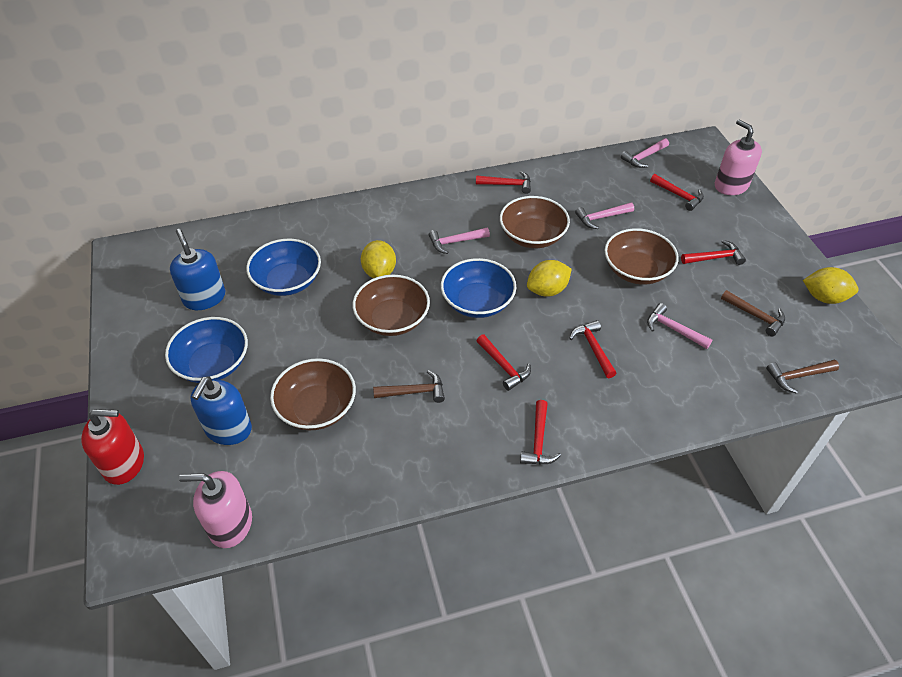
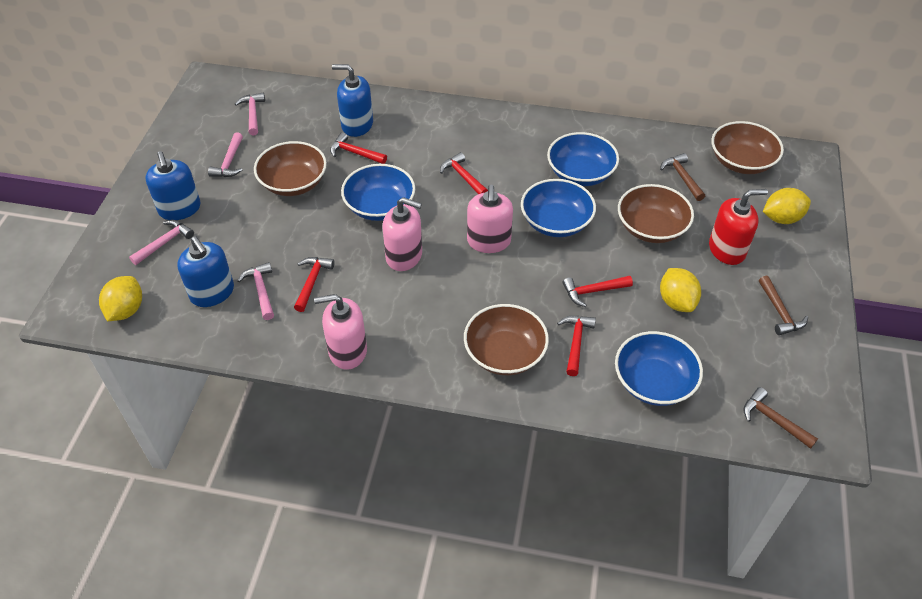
blue bowl: 3 -> 4
blue soap dispenser: 2 -> 3
pink soap dispenser: 2 -> 3
red hammer: 6 -> 5

